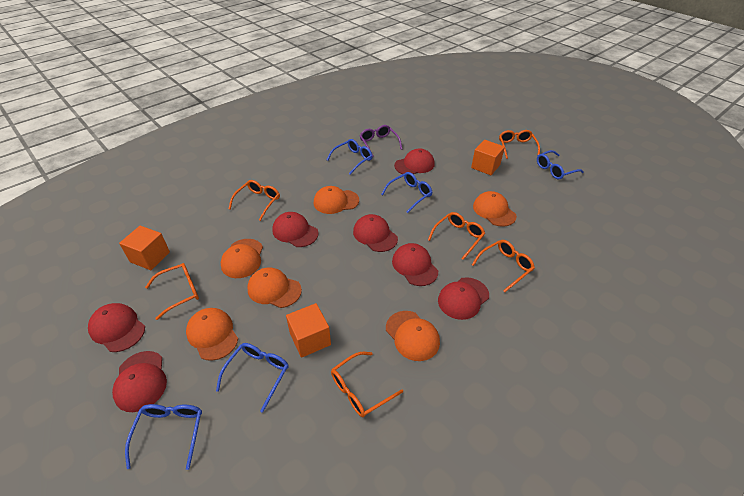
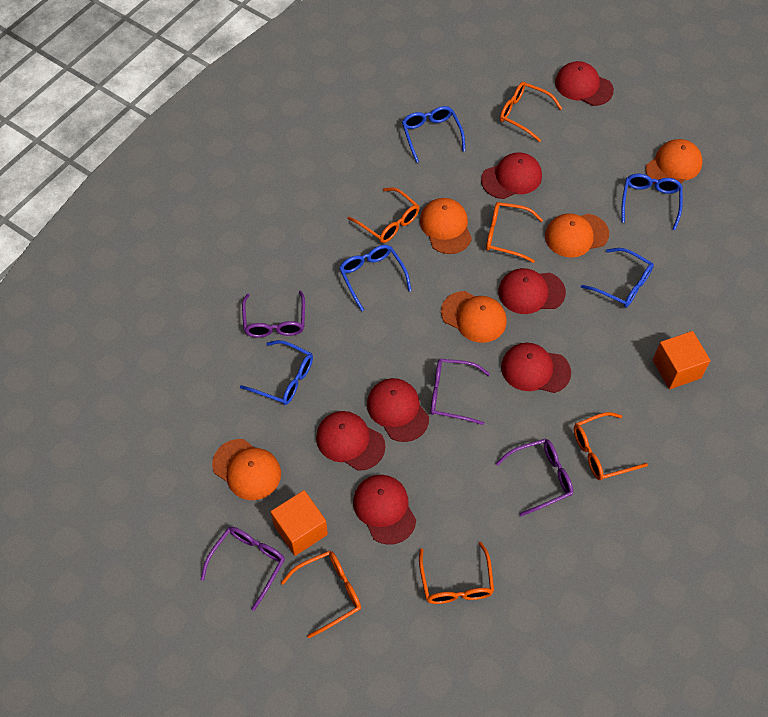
orange cap: 6 -> 5
orange cube: 3 -> 2
purple glasses: 1 -> 4

